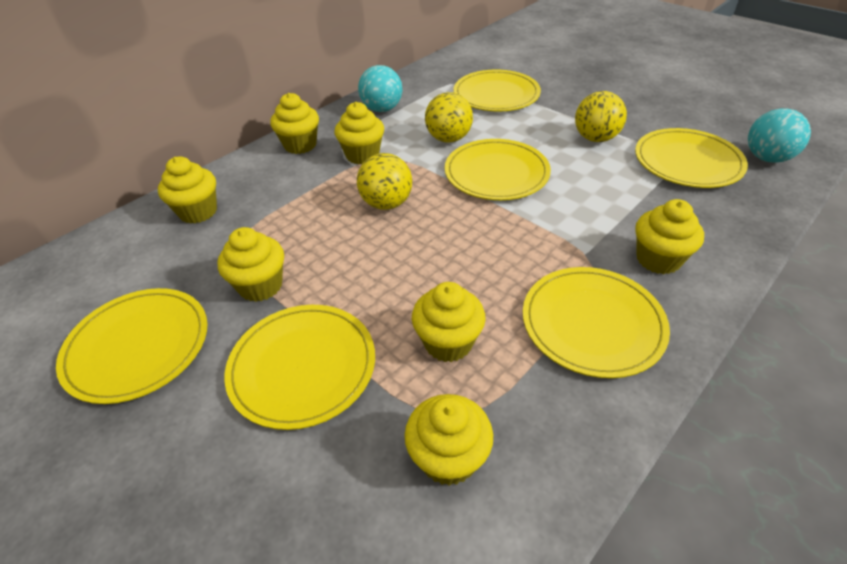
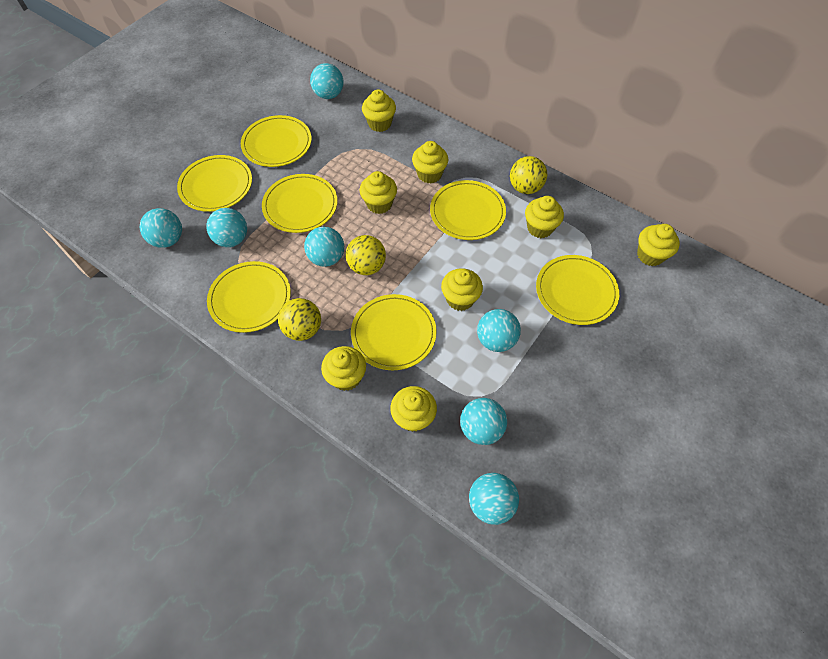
turquoise ball: 2 -> 7
yellow cupcake: 7 -> 8
yellow plate: 6 -> 7

